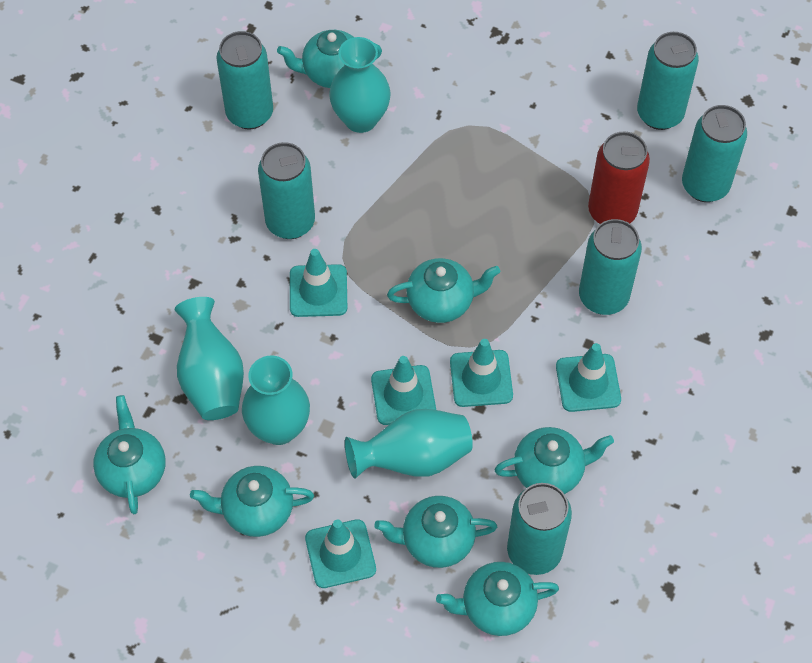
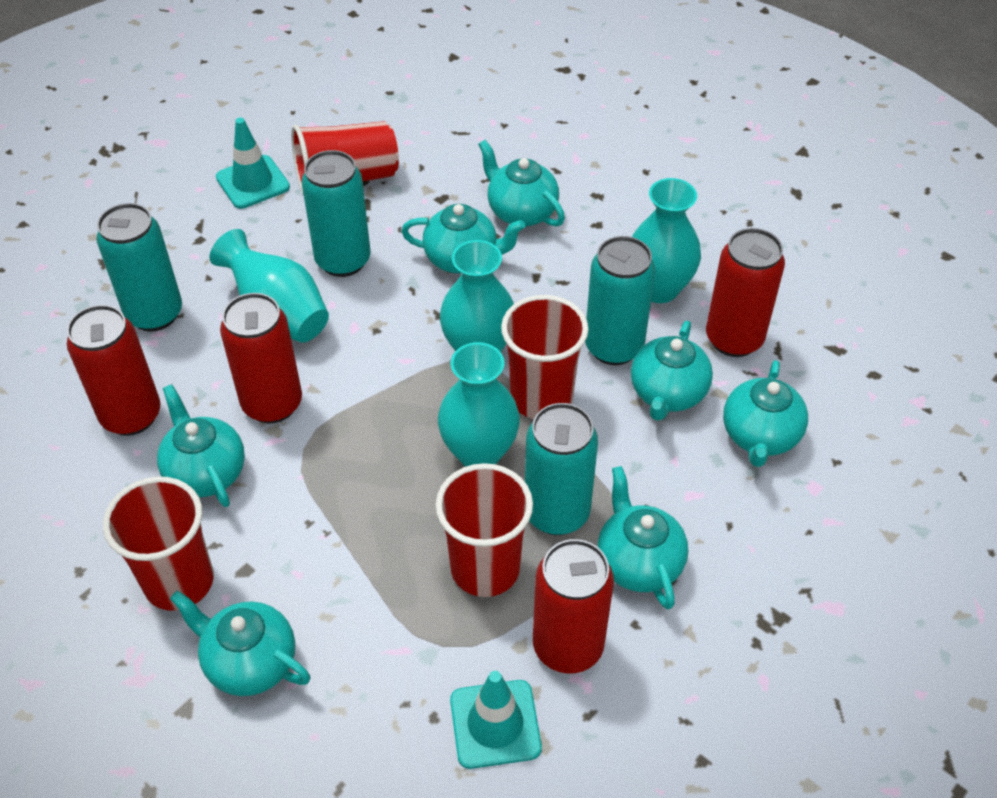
red can: 1 -> 4
red cup: 0 -> 4
turquoise can: 6 -> 4
turquoise traffic cone: 5 -> 2

